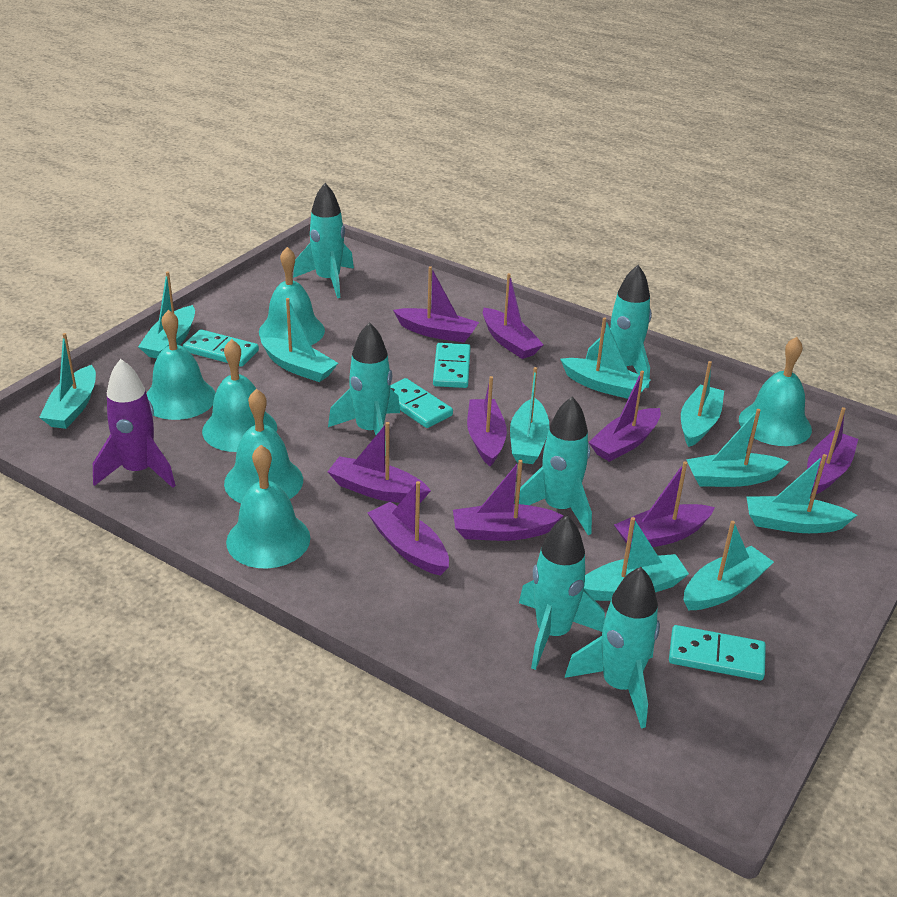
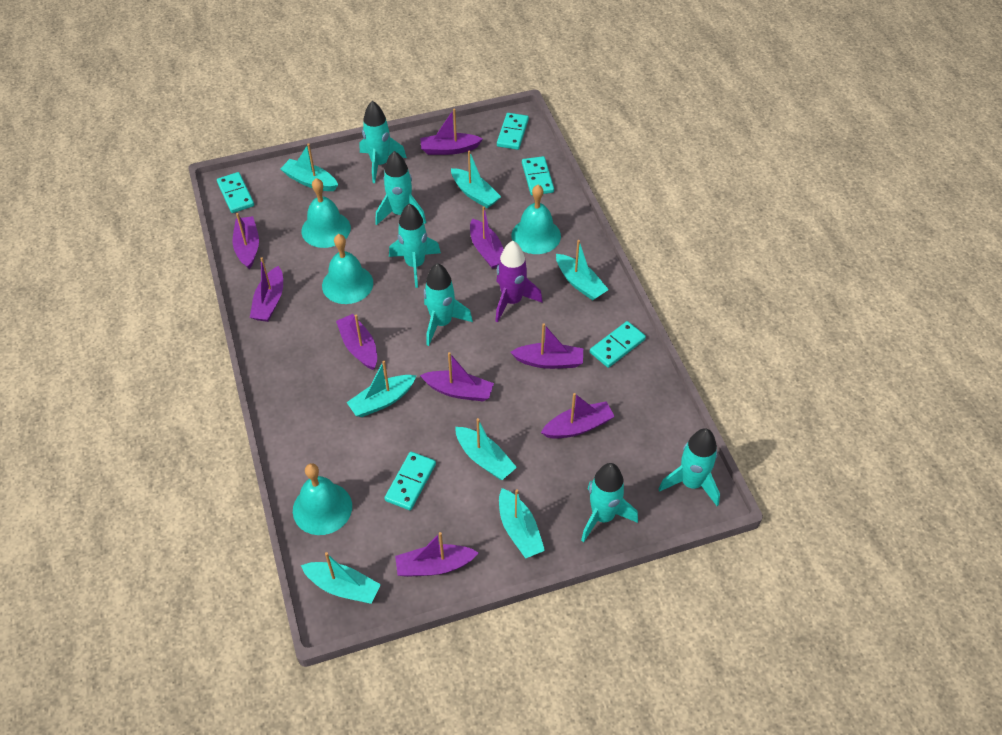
turquoise bell: 6 -> 4
turquoise boat: 10 -> 7
turquoise domino: 4 -> 5

